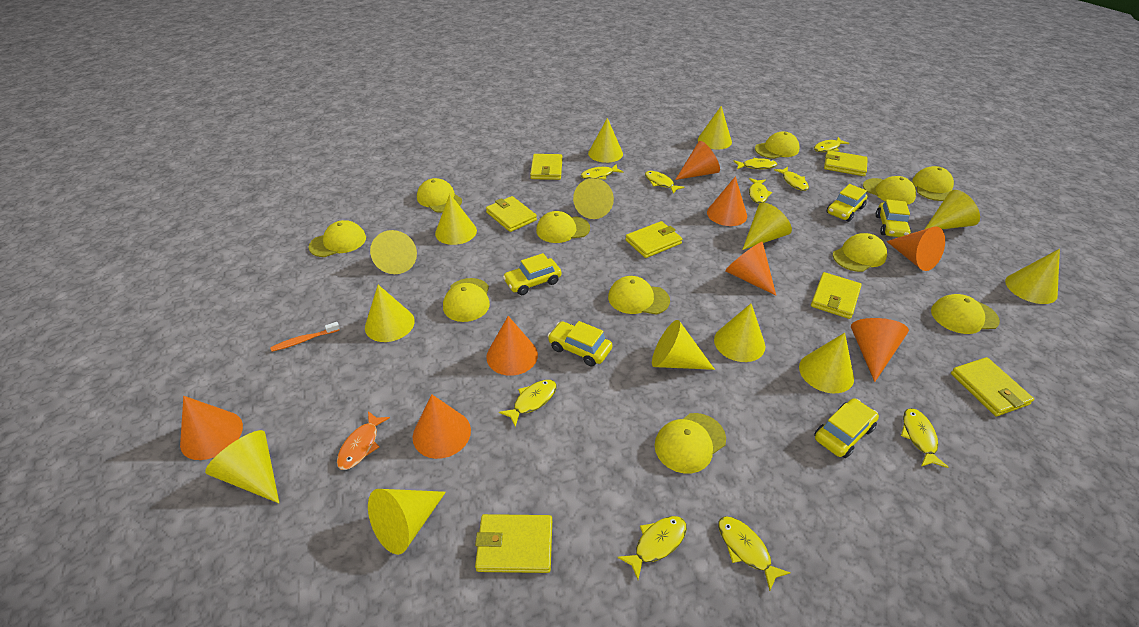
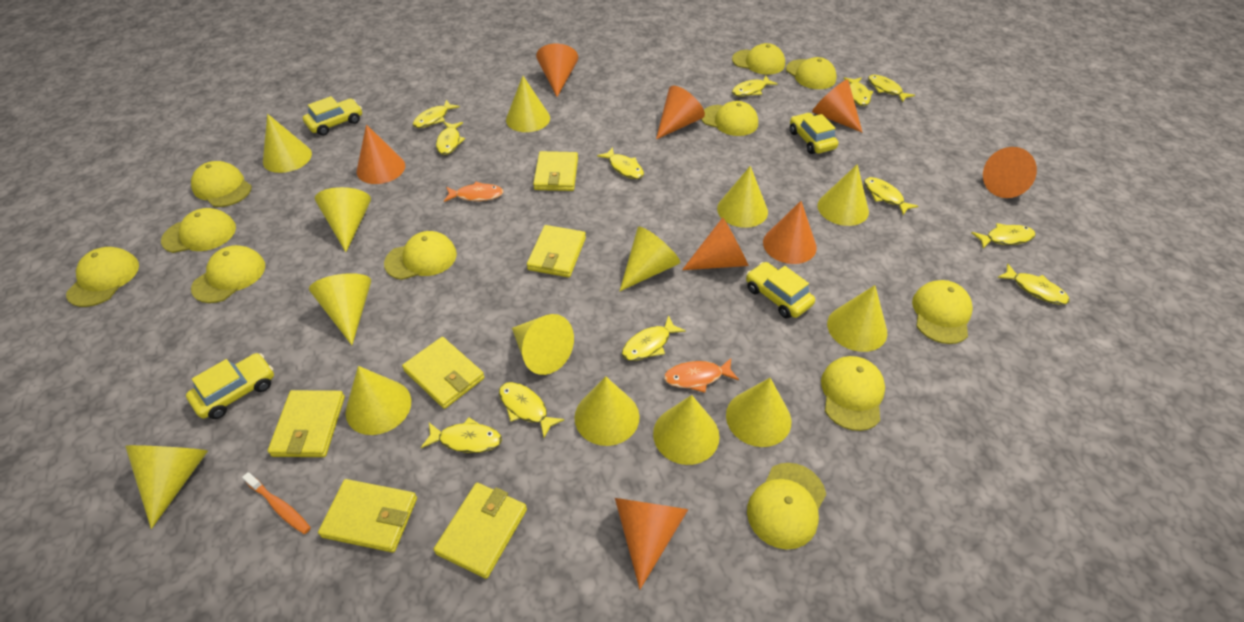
orange fish: 1 -> 2
yellow car: 5 -> 4
yellow fish: 10 -> 12
yellow wallet: 7 -> 6

